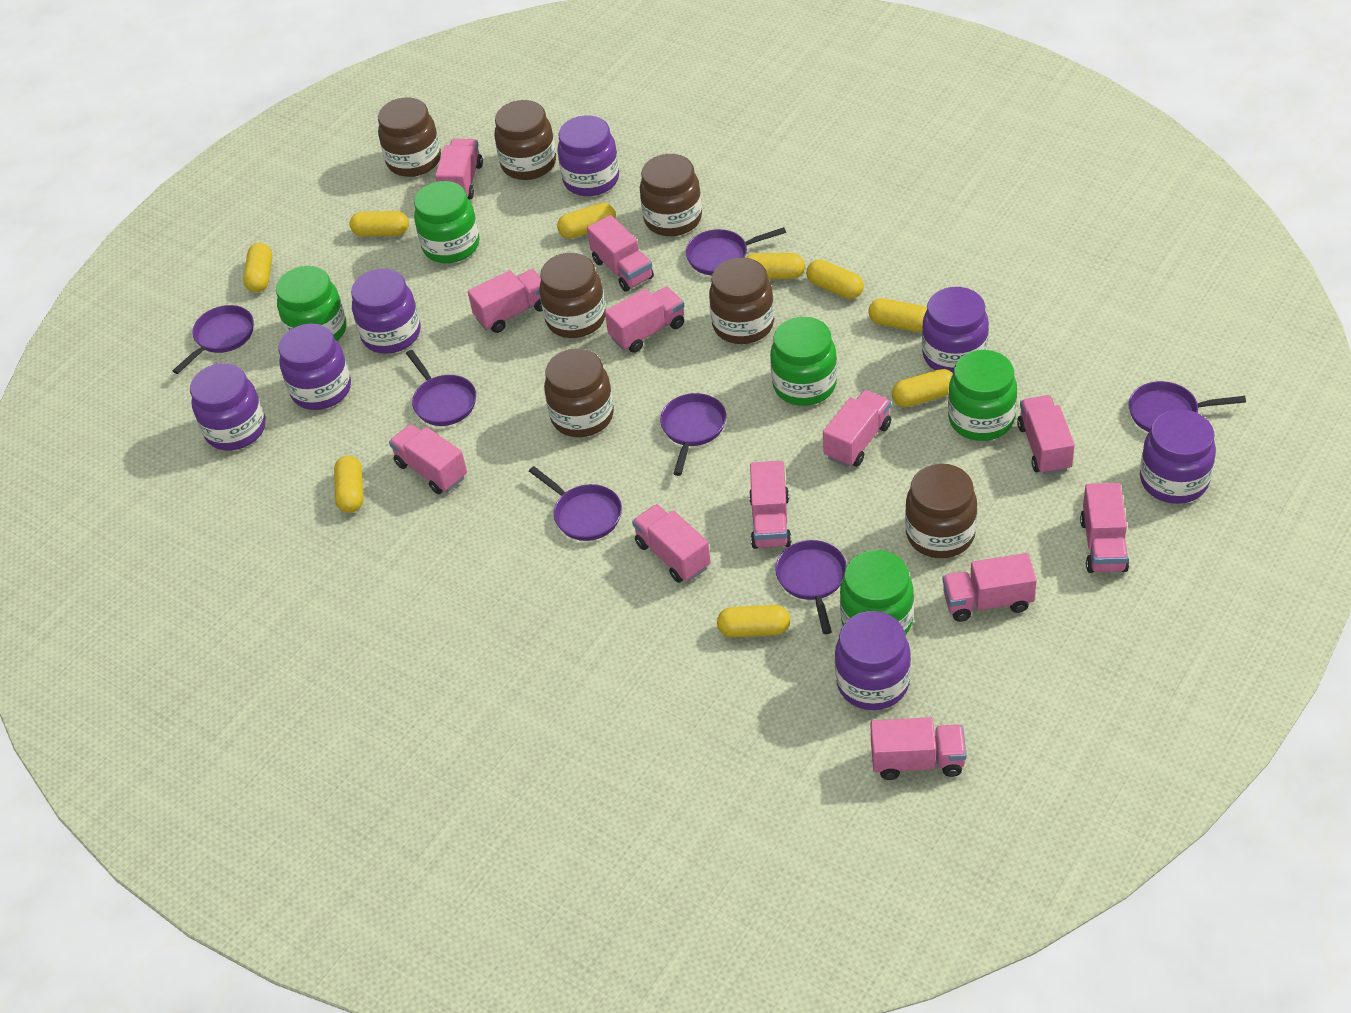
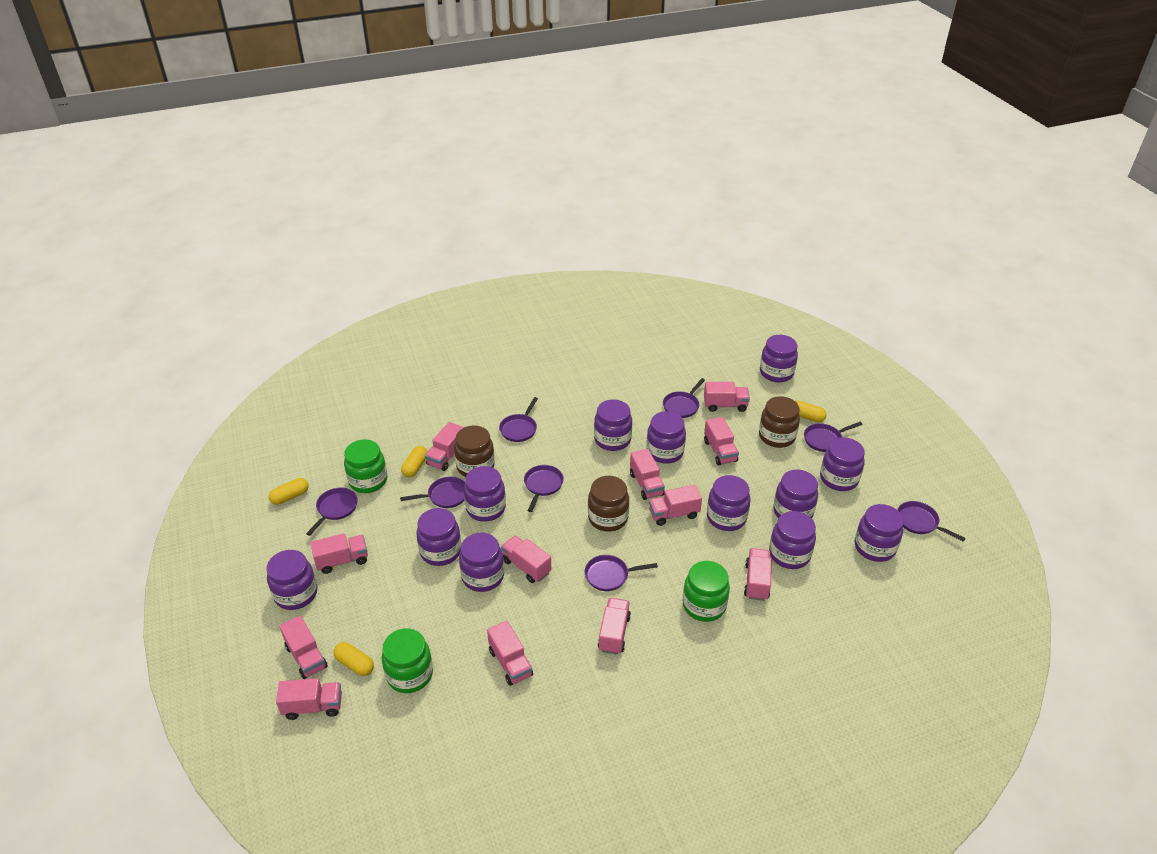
brown jar: 7 -> 3
green jar: 5 -> 3
purple jar: 7 -> 12
purple pan: 7 -> 8
yellow capsule: 9 -> 4

